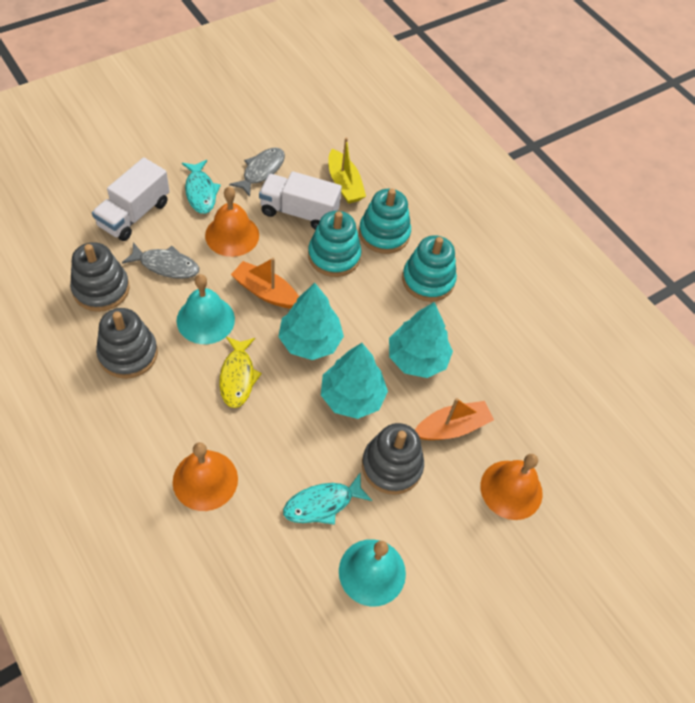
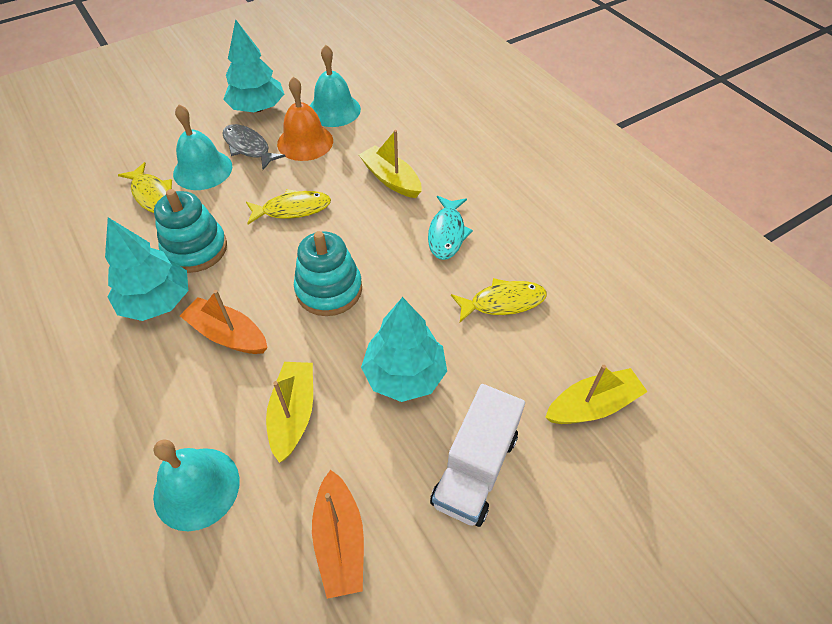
grey fish: 2 -> 1
grey stacking toy: 3 -> 0
orange bell: 3 -> 1
turquoise bell: 2 -> 3
turquoise fish: 2 -> 1
turquoise stacking toy: 3 -> 2
white truck: 2 -> 1
yellow boat: 1 -> 3
yellow fish: 1 -> 3

